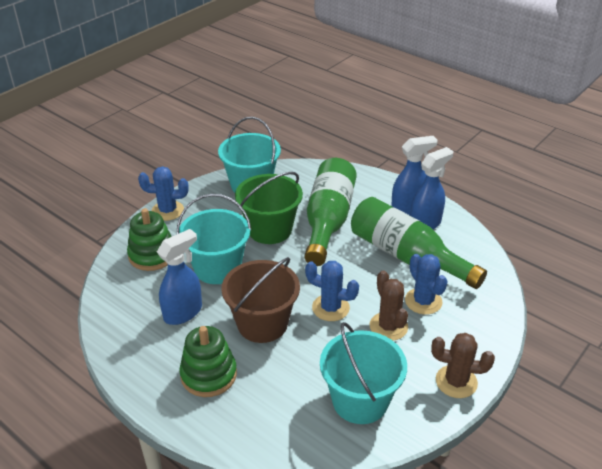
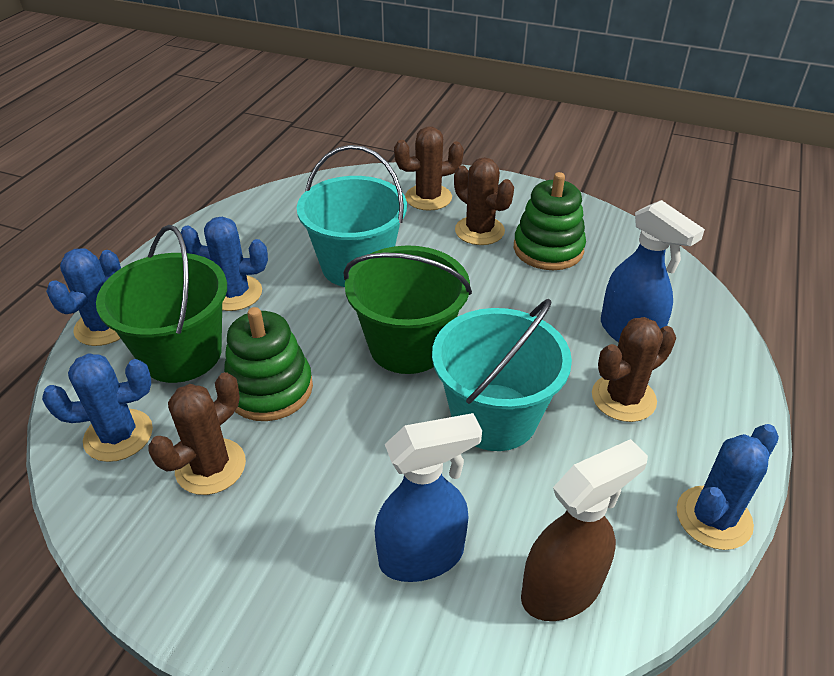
blue cactus: 3 -> 4
blue spray bottle: 3 -> 2
brown bucket: 1 -> 0
brown cactus: 2 -> 4
brown spray bottle: 0 -> 1
green bottle: 2 -> 0
green bucket: 1 -> 2
turquoise bucket: 3 -> 2

